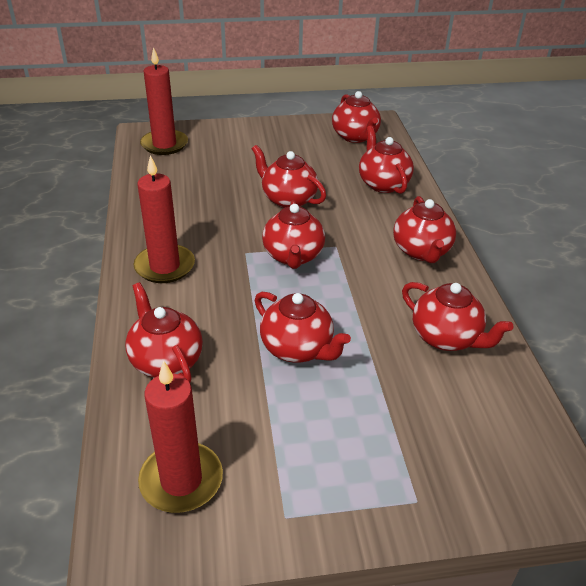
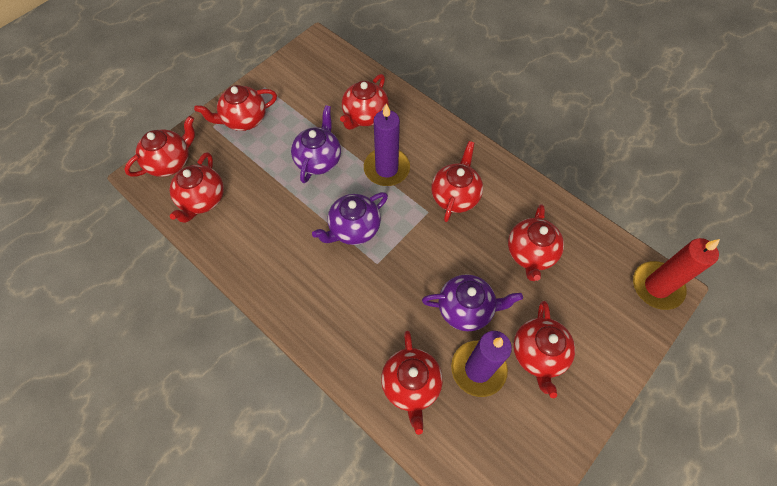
purple candle: 0 -> 2
purple teapot: 0 -> 3
red candle: 3 -> 1

